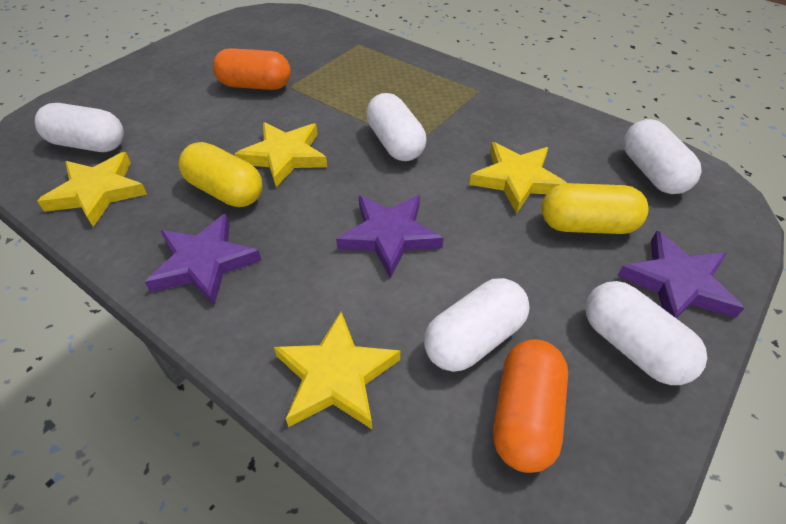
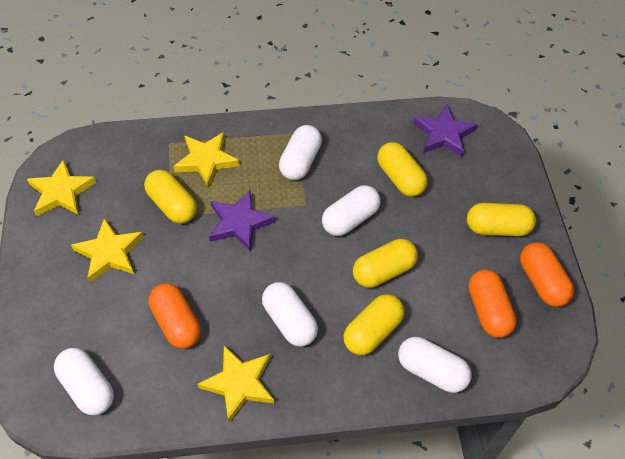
orange capsule: 2 -> 3
purple star: 3 -> 2
yellow capsule: 2 -> 5

